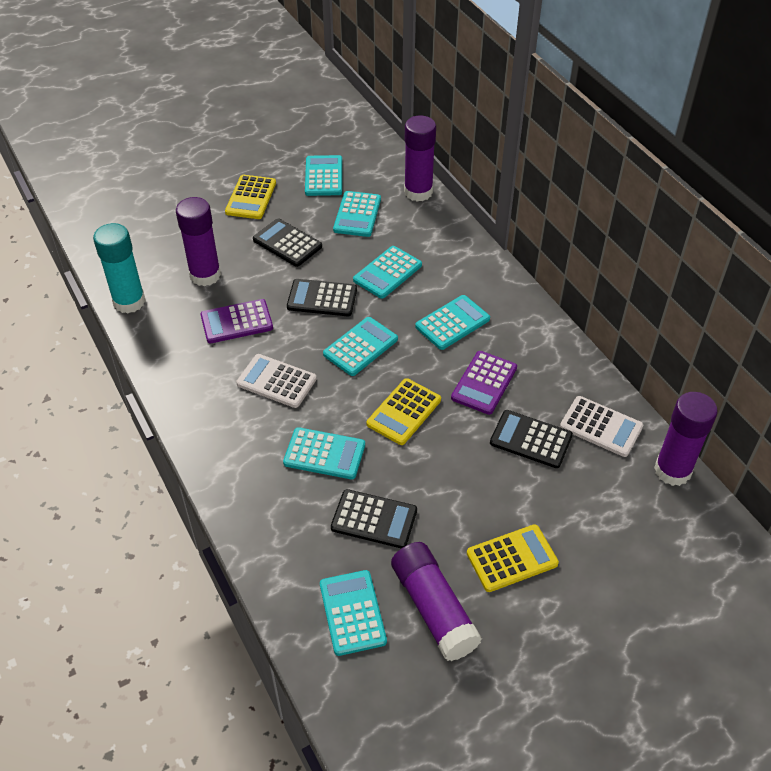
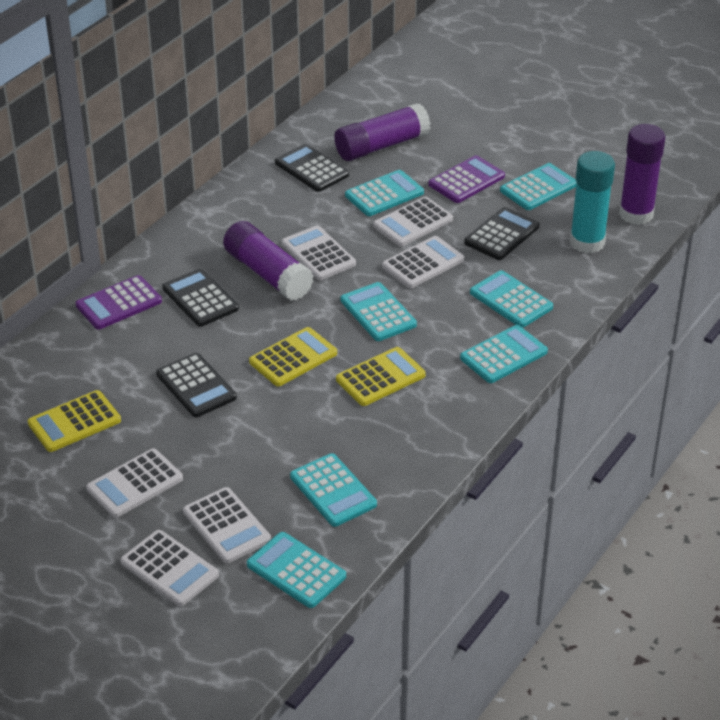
purple glue stick: 4 -> 3
white calculator: 2 -> 6

